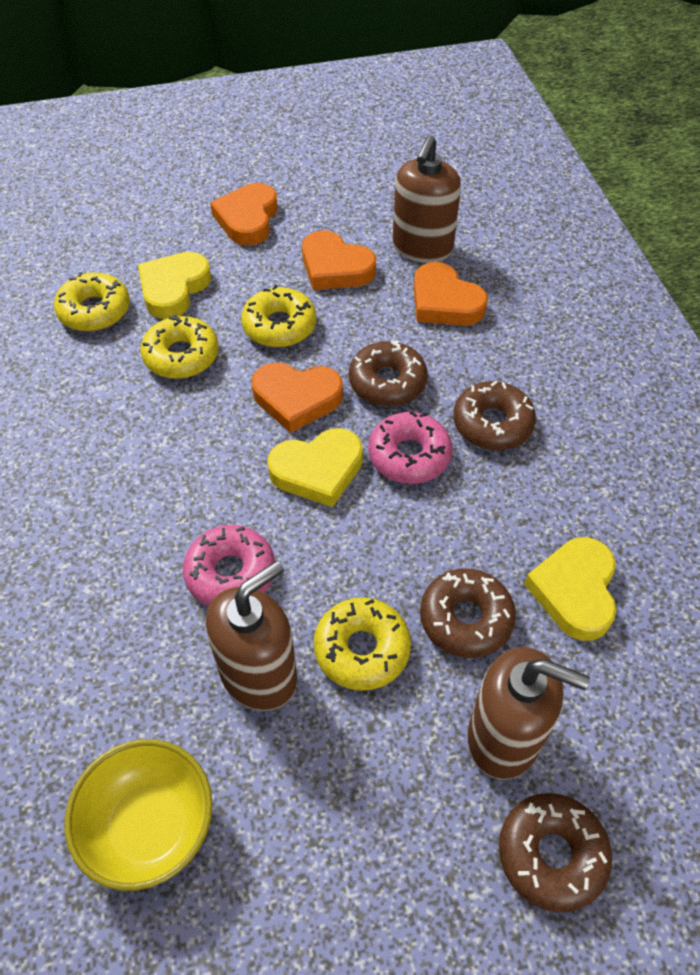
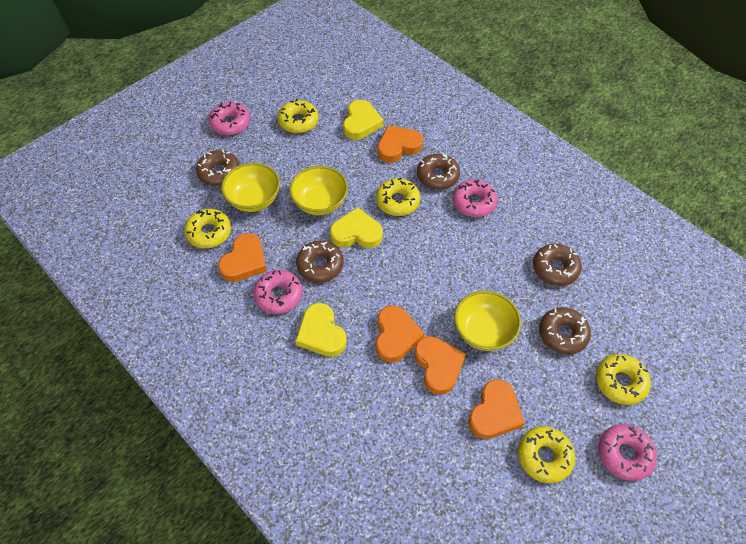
brown donut: 4 -> 5
brown soap dispenser: 3 -> 0
orange heart: 4 -> 5
pink donut: 2 -> 4
yellow bowl: 1 -> 3
yellow donut: 4 -> 5

